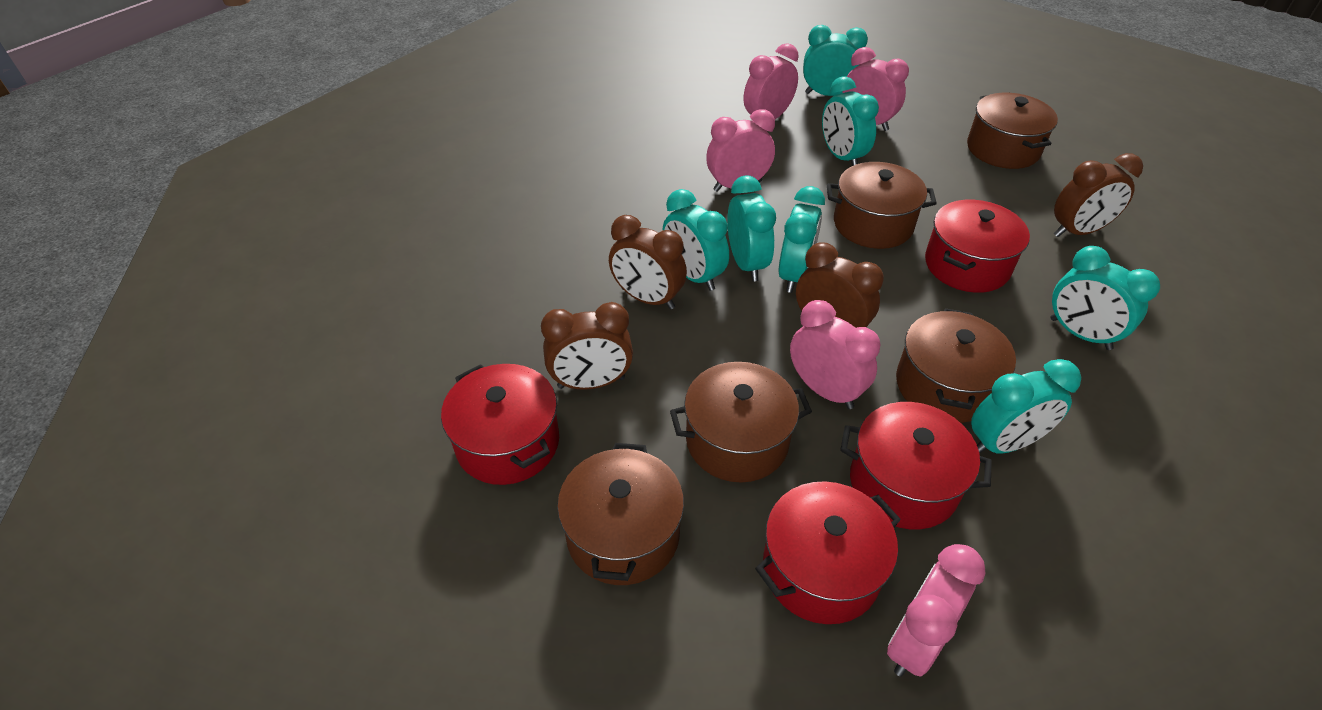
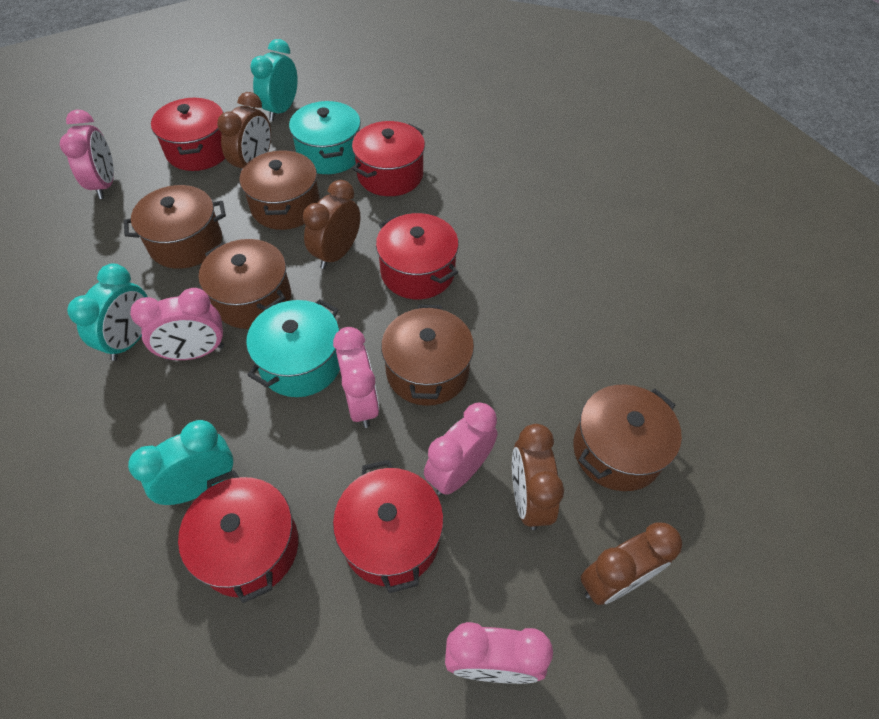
red pot: 4 -> 5
turquoise clock: 7 -> 3
turquoise pot: 0 -> 2

